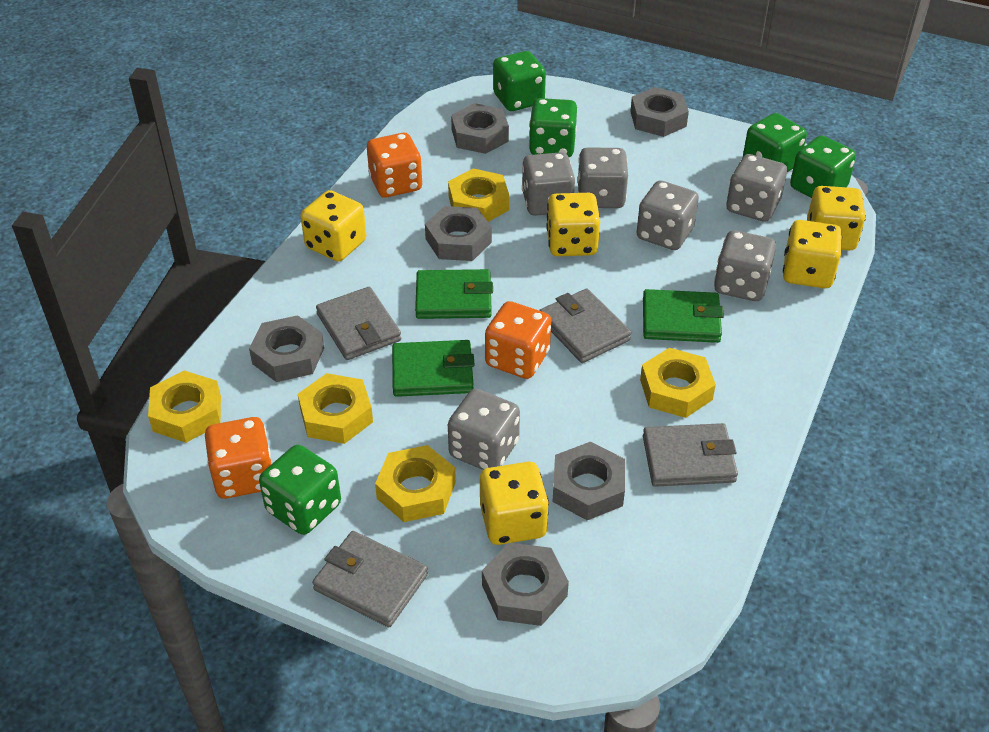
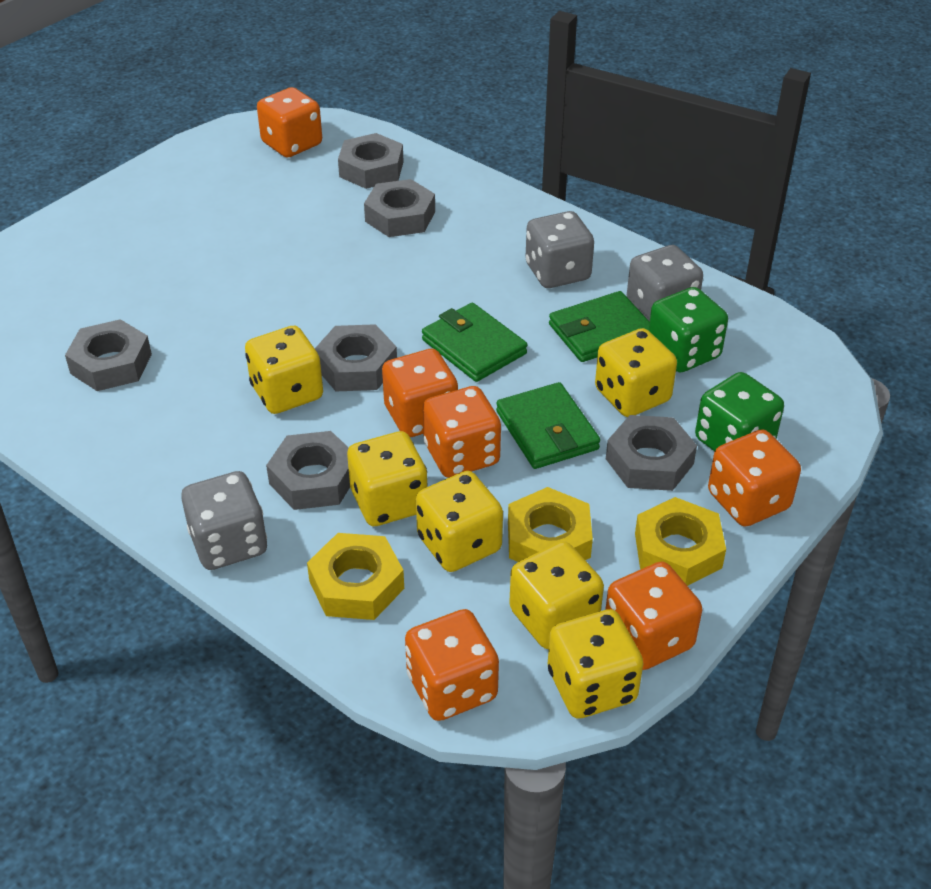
green dice: 5 -> 2
grey dice: 6 -> 3
grey wallet: 4 -> 0
orange dice: 3 -> 6
yellow dice: 5 -> 6
yellow nut: 5 -> 3

